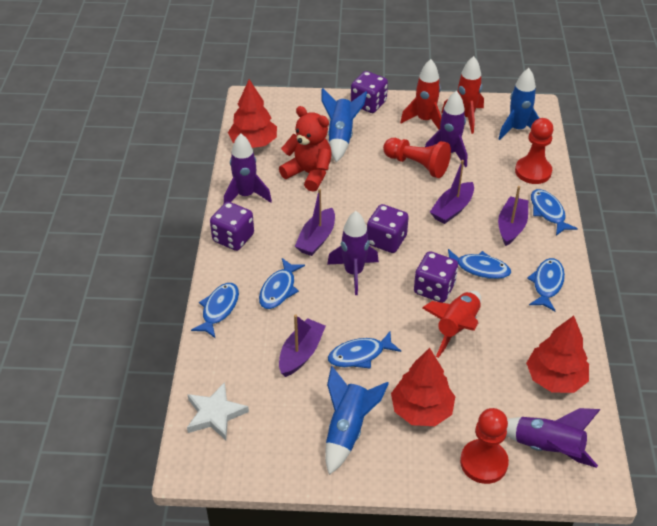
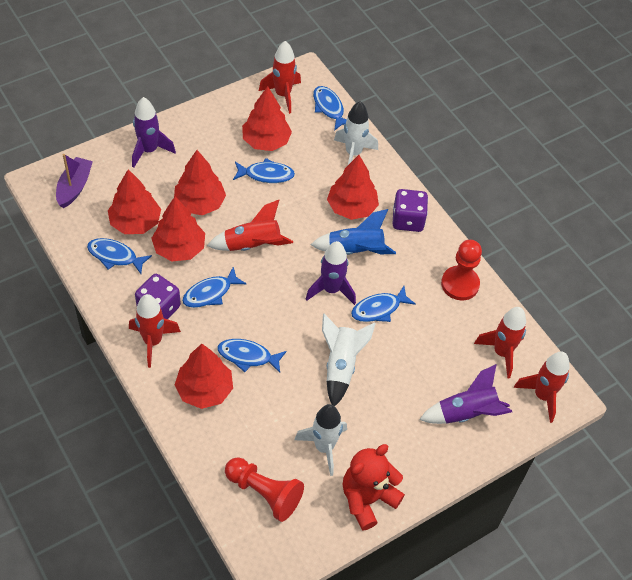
blue rocket: 3 -> 1
purple boat: 4 -> 1
purple dice: 4 -> 2
purple rocket: 4 -> 3
red pawn: 3 -> 2
red rocket: 3 -> 5
red tree: 3 -> 6
white rocket: 0 -> 3
white star: 1 -> 0

